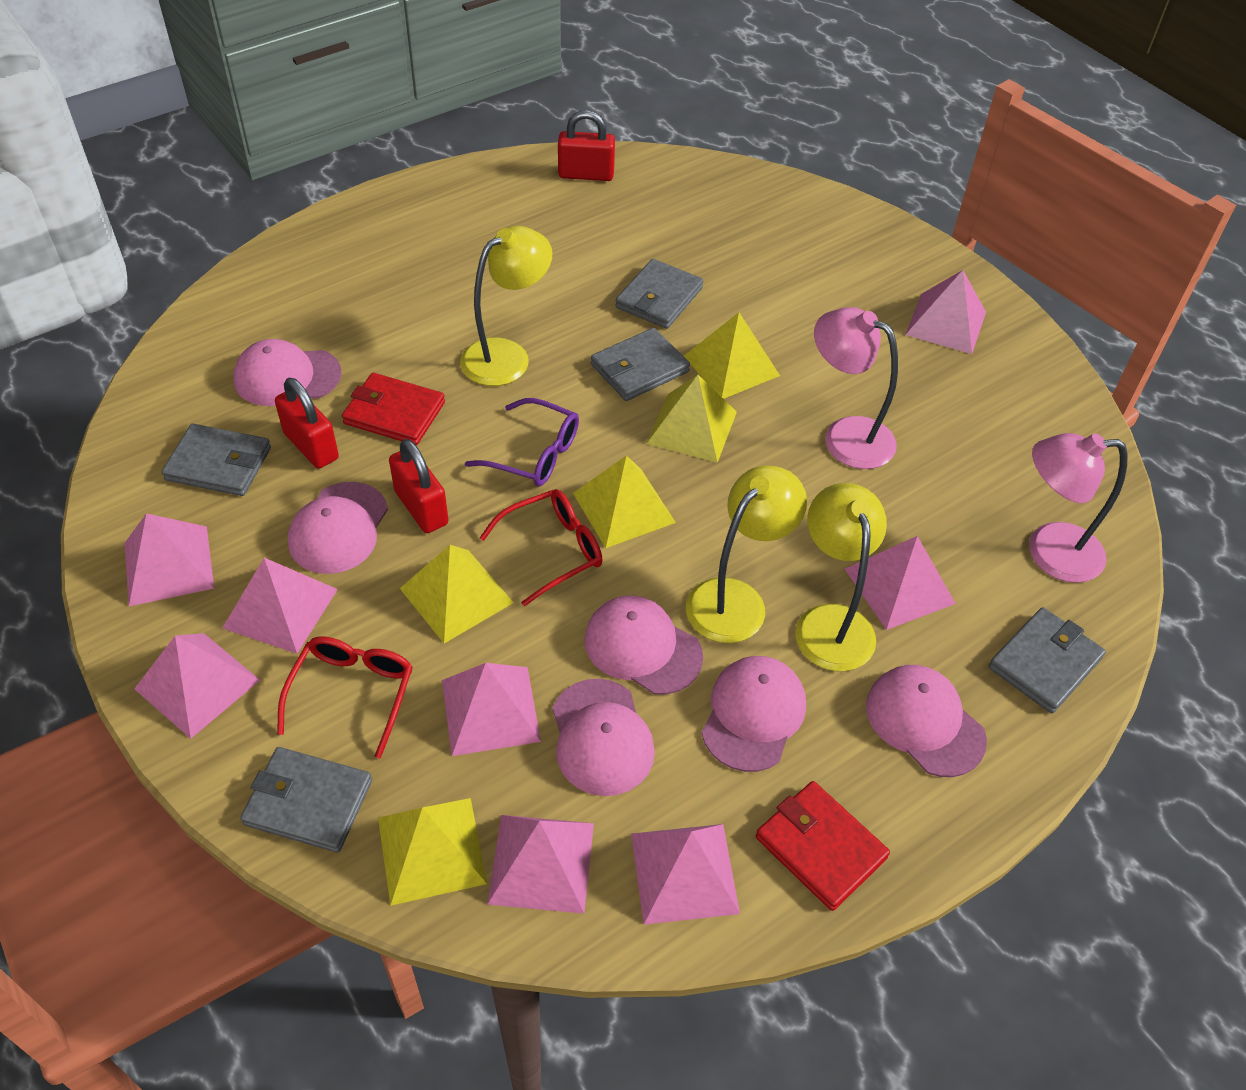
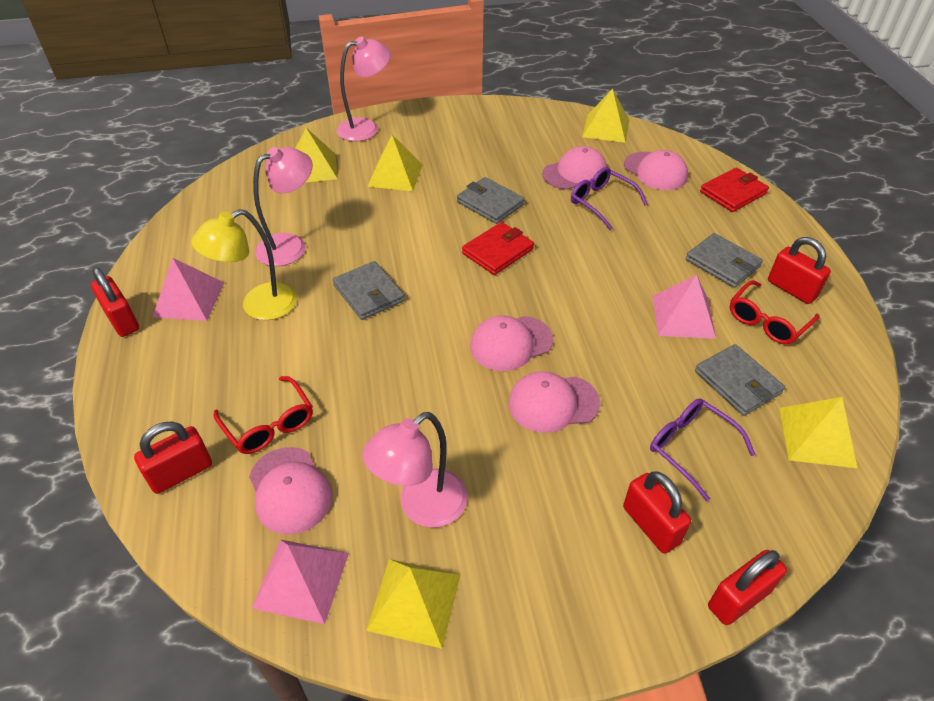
grey wallet: 5 -> 4
pink cap: 6 -> 5
pink lamp: 2 -> 3
pink pyramid: 8 -> 3
purple glasses: 1 -> 2
red padlock: 3 -> 5
yellow lamp: 3 -> 1

